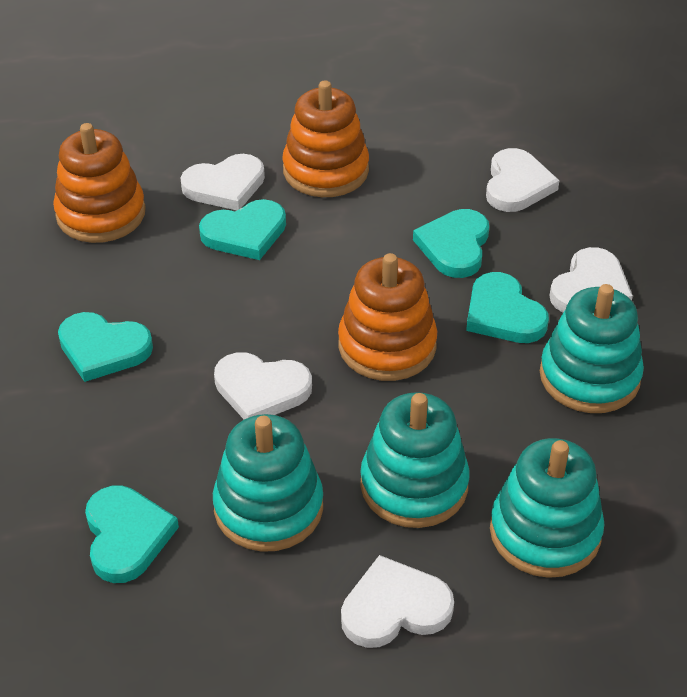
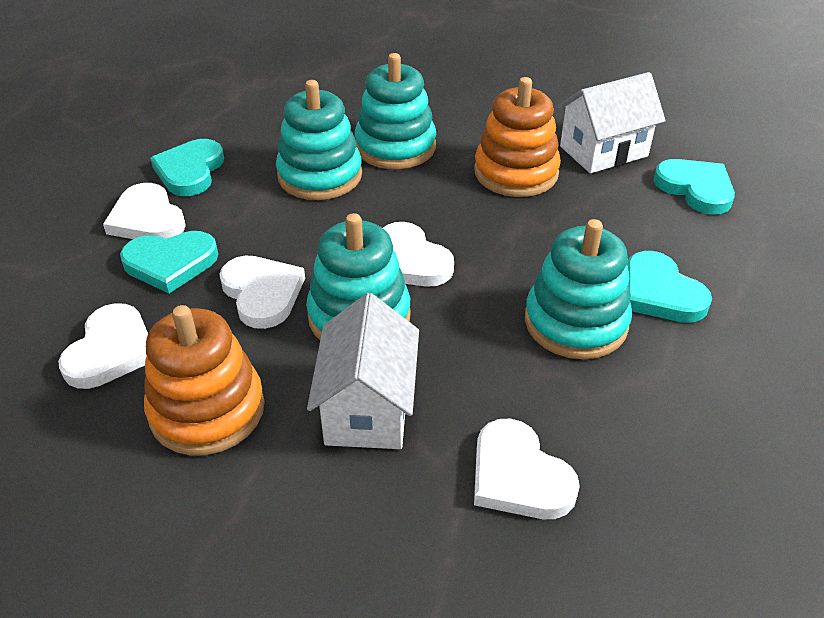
orange stacking toy: 3 -> 2
turquoise heart: 5 -> 4
white house: 0 -> 2

